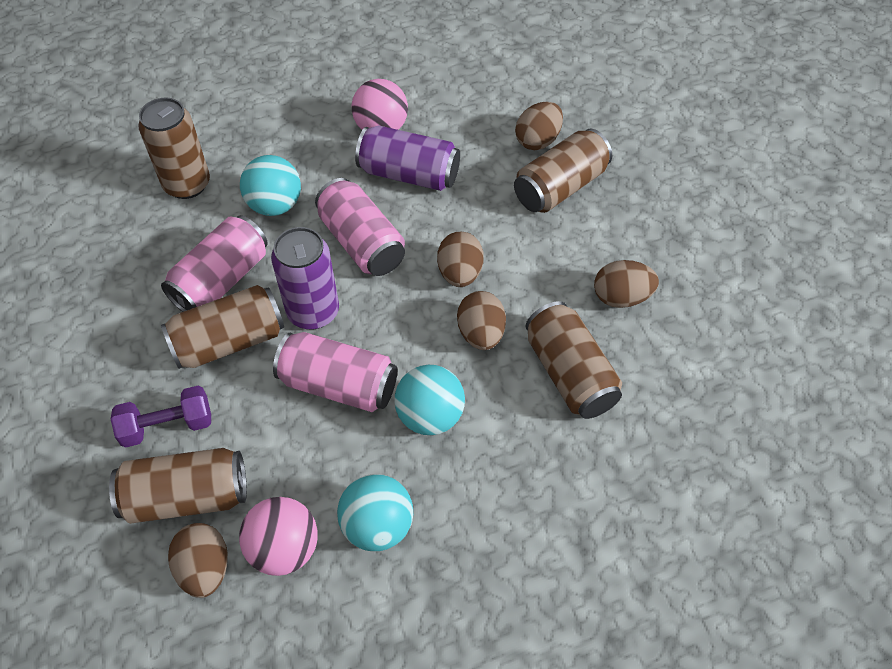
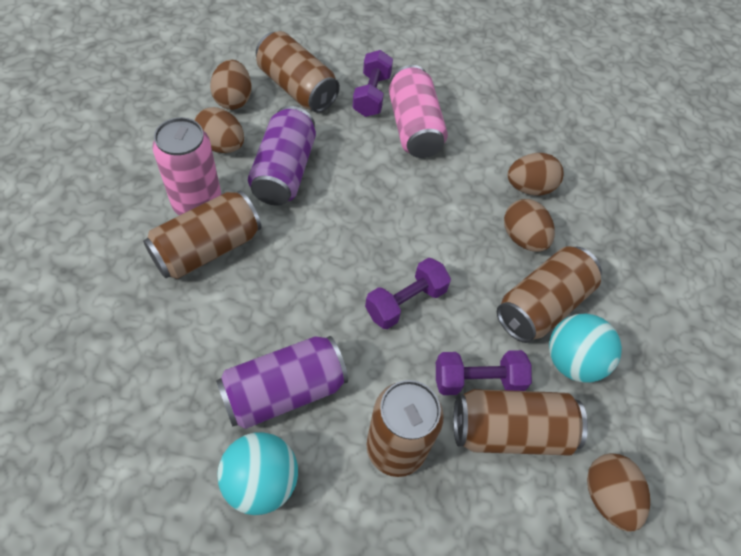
pink ball: 2 -> 0
pink can: 3 -> 2
purple dumbbell: 1 -> 3
turquoise ball: 3 -> 2

